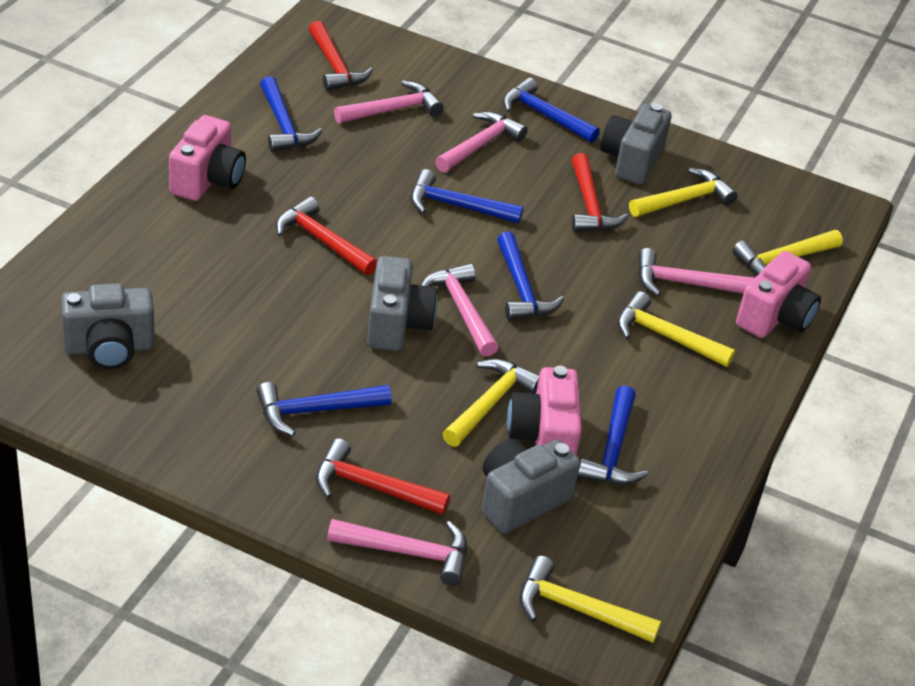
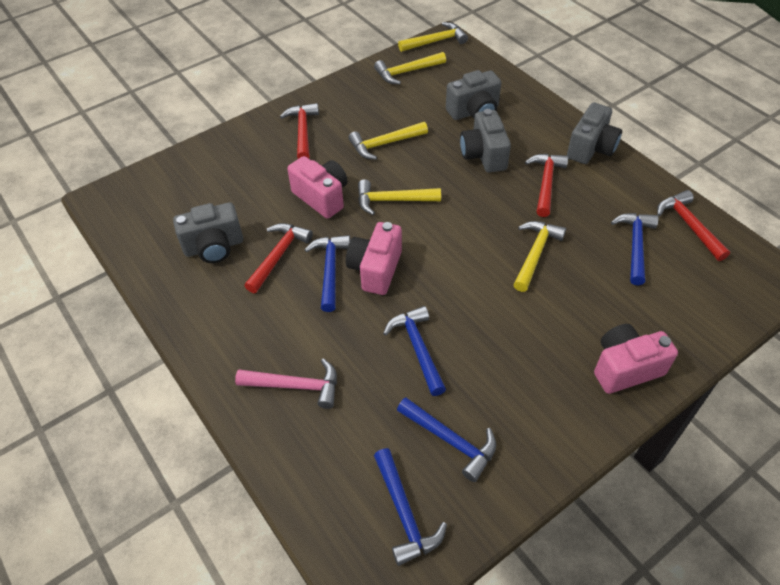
blue hammer: 6 -> 5
pink hammer: 5 -> 1

